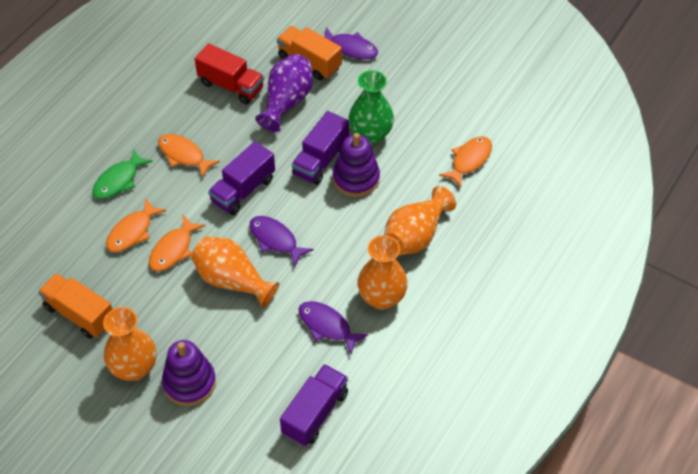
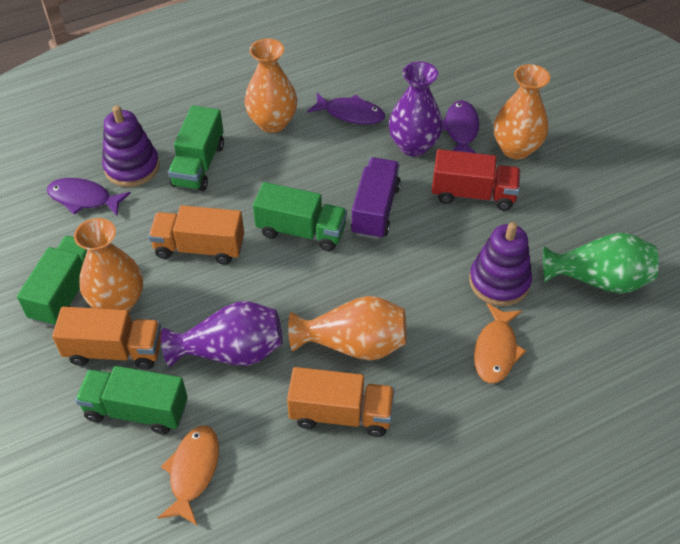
green fish: 1 -> 0
green truck: 0 -> 4
orange fish: 4 -> 2
orange truck: 2 -> 3
purple truck: 3 -> 1
purple vase: 1 -> 2

